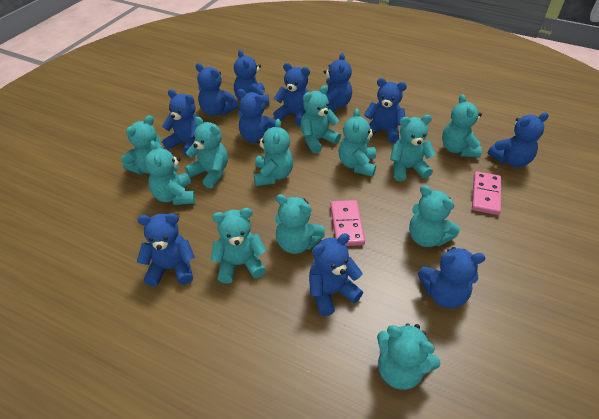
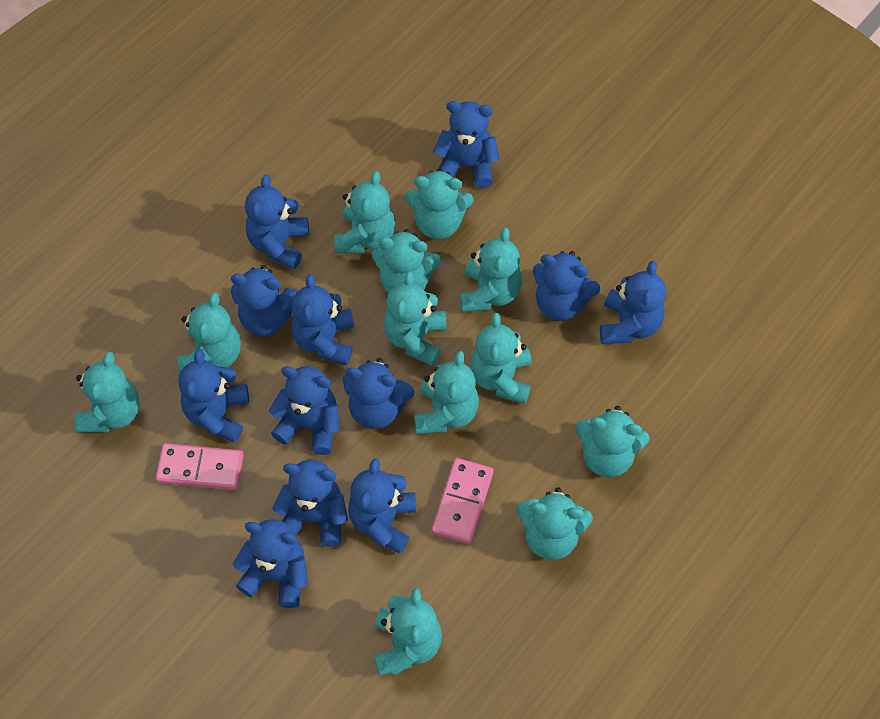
blue teddy bear: 11 -> 12

